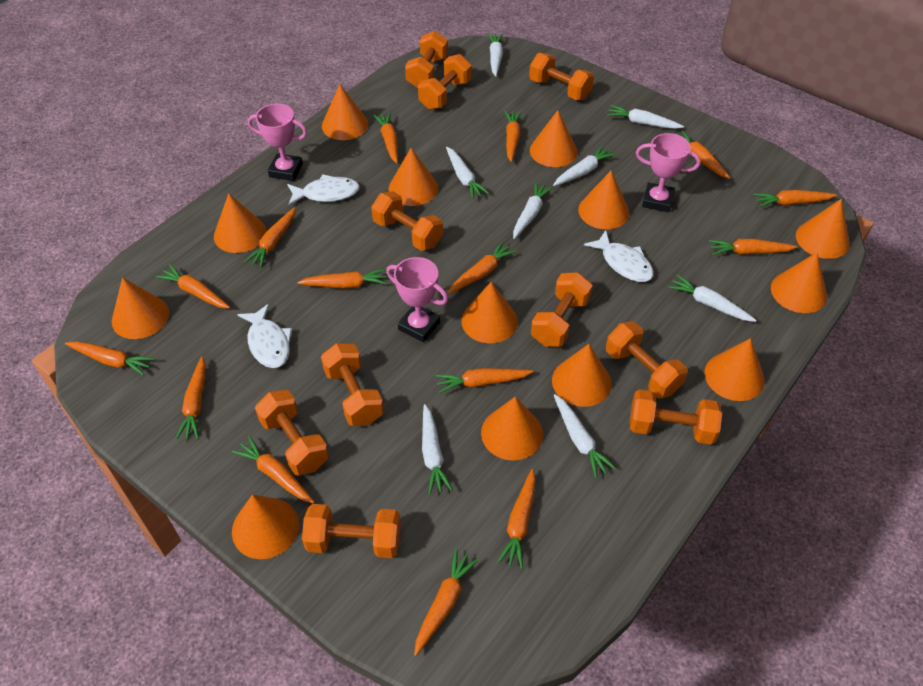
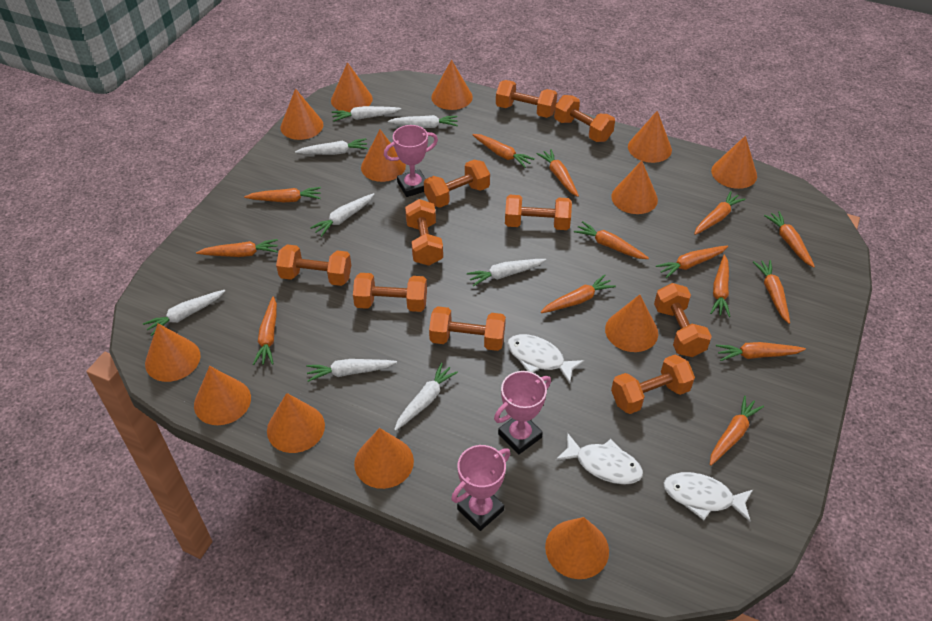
orange carrot: 15 -> 14

